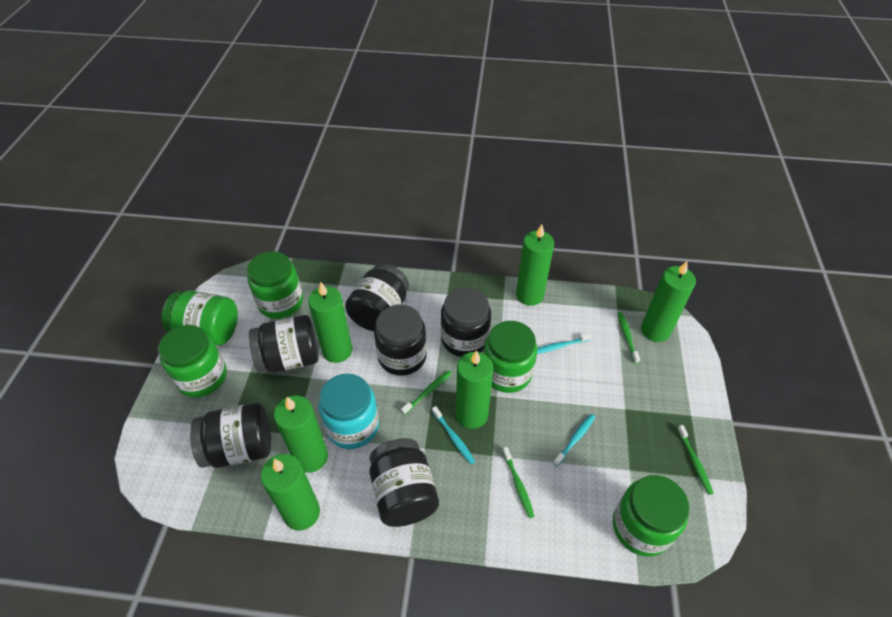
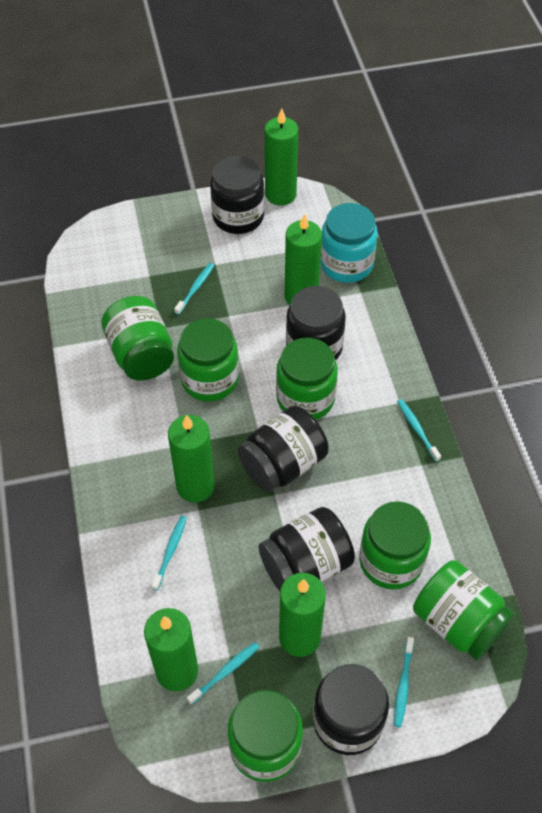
black jar: 6 -> 5
green candle: 6 -> 5
green jar: 5 -> 6
green toothbrush: 4 -> 0
turquoise toothbrush: 3 -> 5

